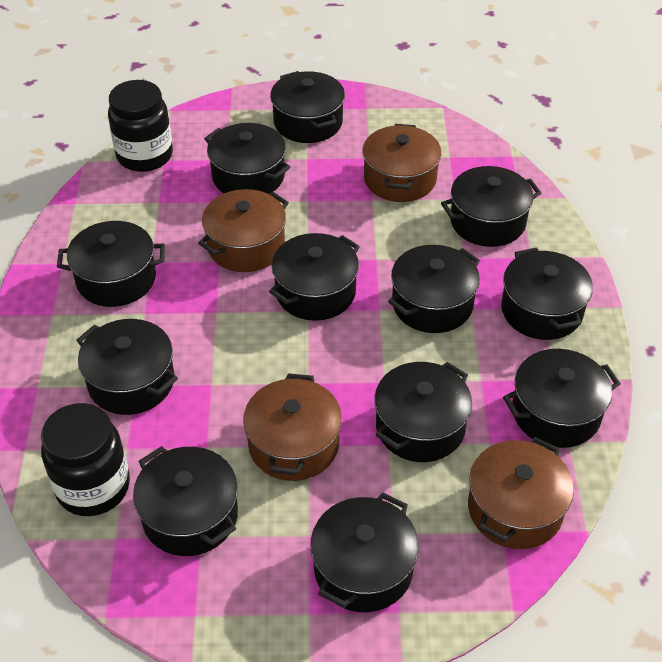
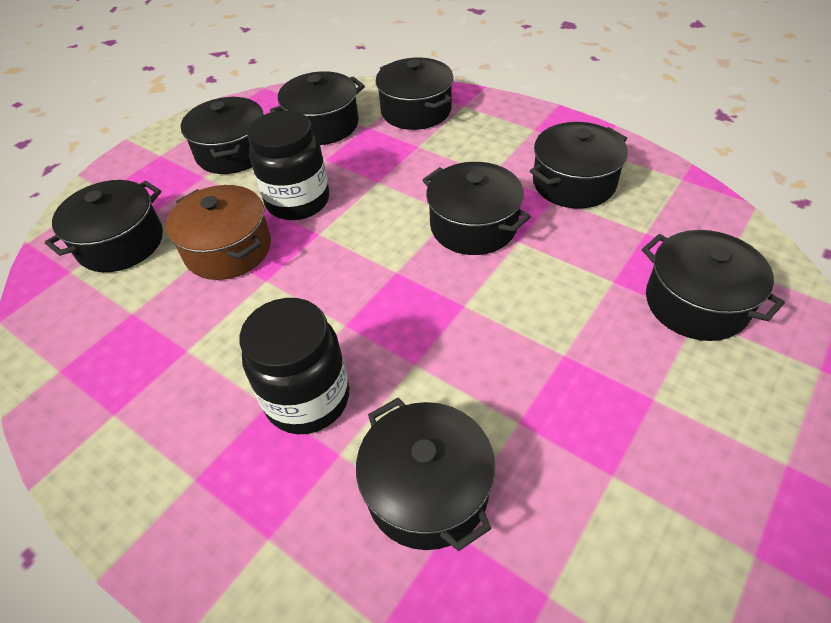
black pot: 12 -> 8
brown pot: 4 -> 1

